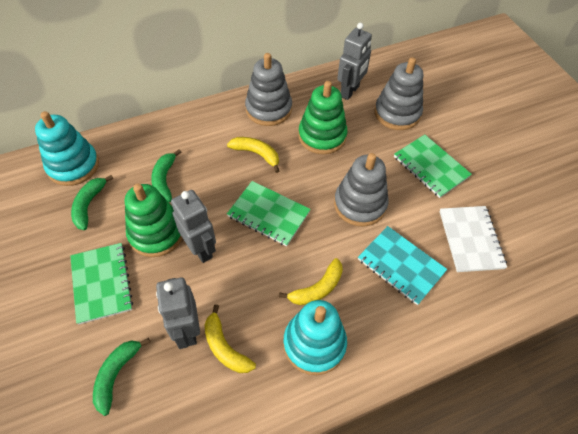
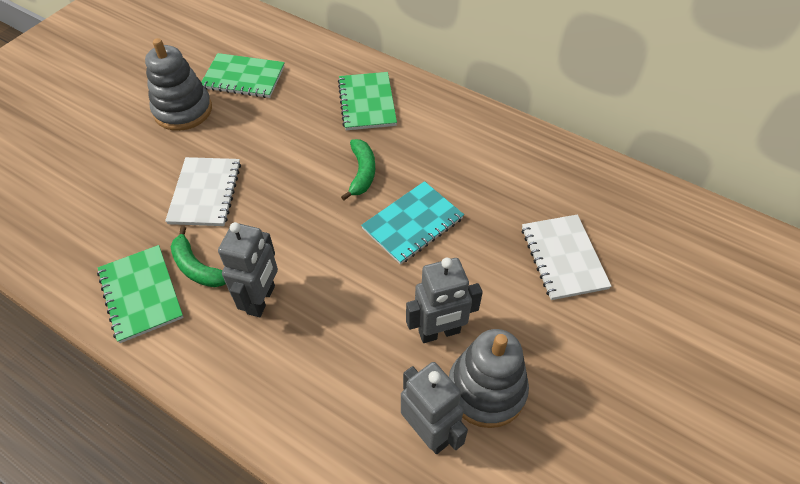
green banana: 3 -> 2
green stacking toy: 2 -> 0
grey stacking toy: 3 -> 2
turquoise stacking toy: 2 -> 0
white notebook: 1 -> 2
yellow banana: 3 -> 0

